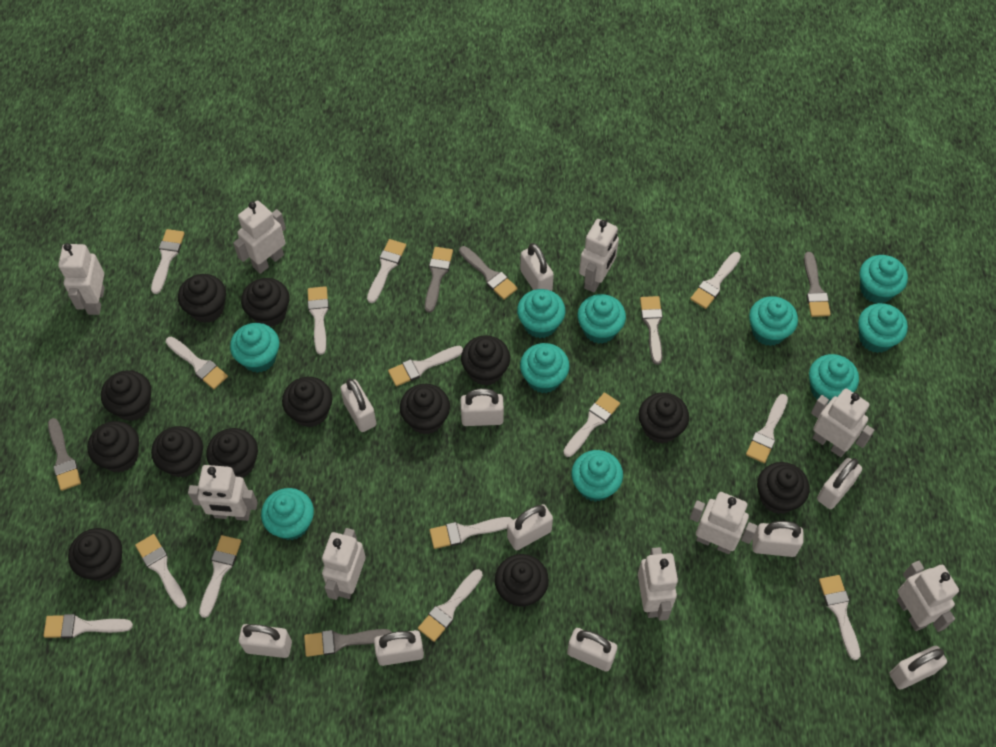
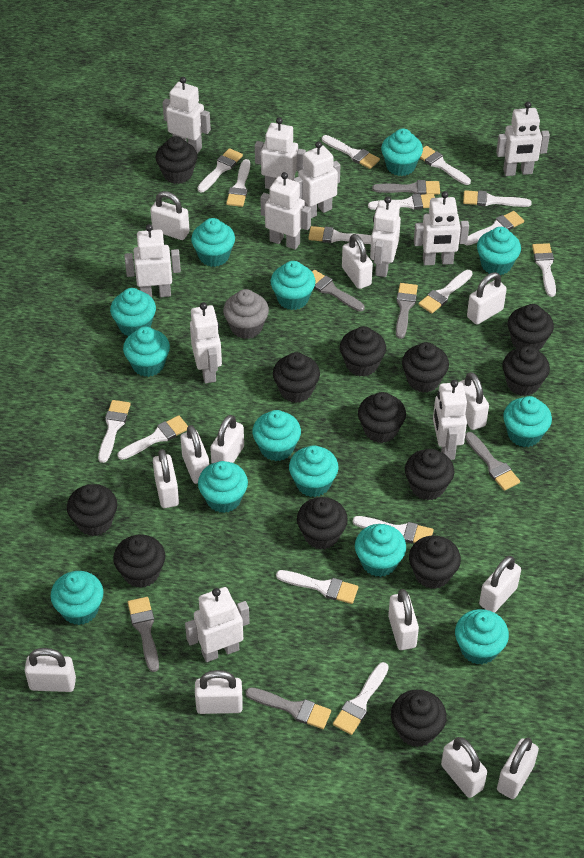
grey cupcake: 0 -> 1
turquoise cupcake: 10 -> 13
white brush: 14 -> 15
white padlock: 10 -> 13
white robot: 9 -> 11

